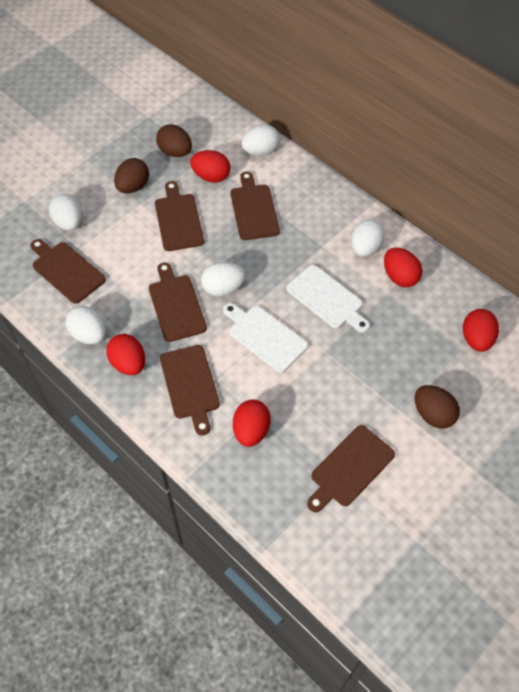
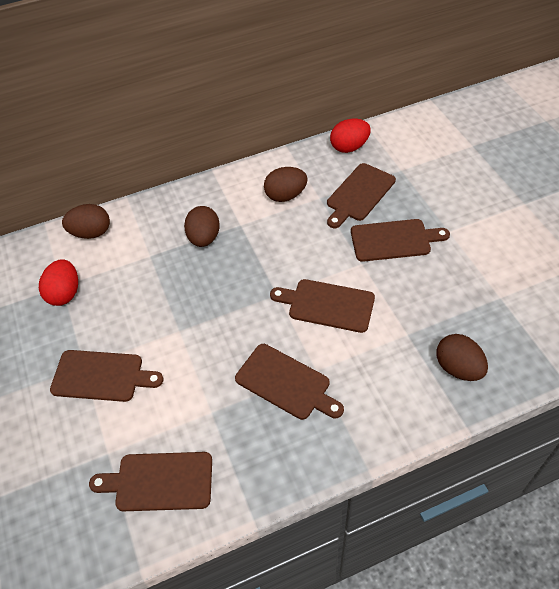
brown egg: 3 -> 4
red egg: 5 -> 2
white cutting board: 2 -> 0
white egg: 5 -> 0

